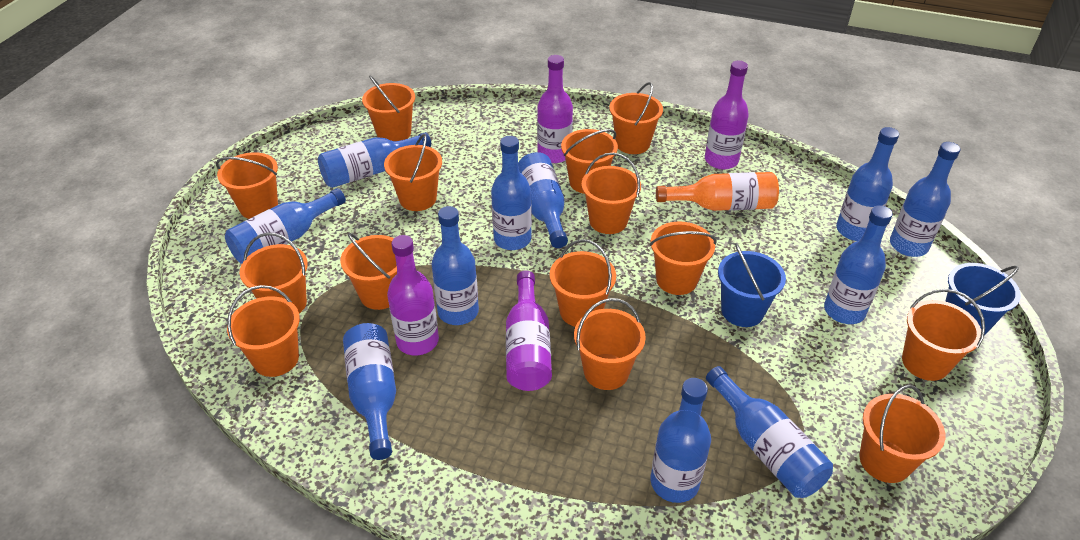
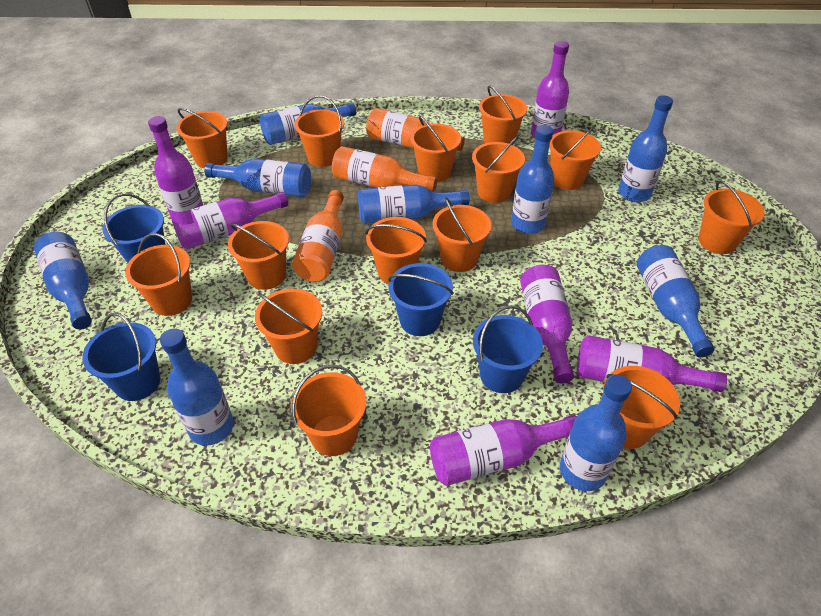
blue bottle: 11 -> 9
blue bucket: 2 -> 4
orange bottle: 1 -> 3
purple bottle: 4 -> 6

